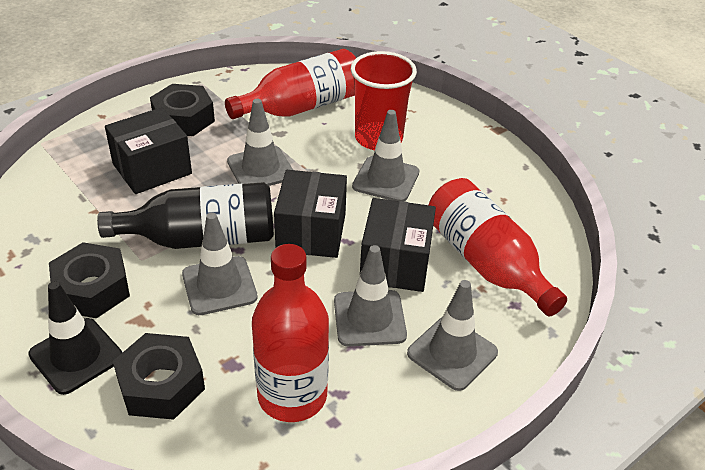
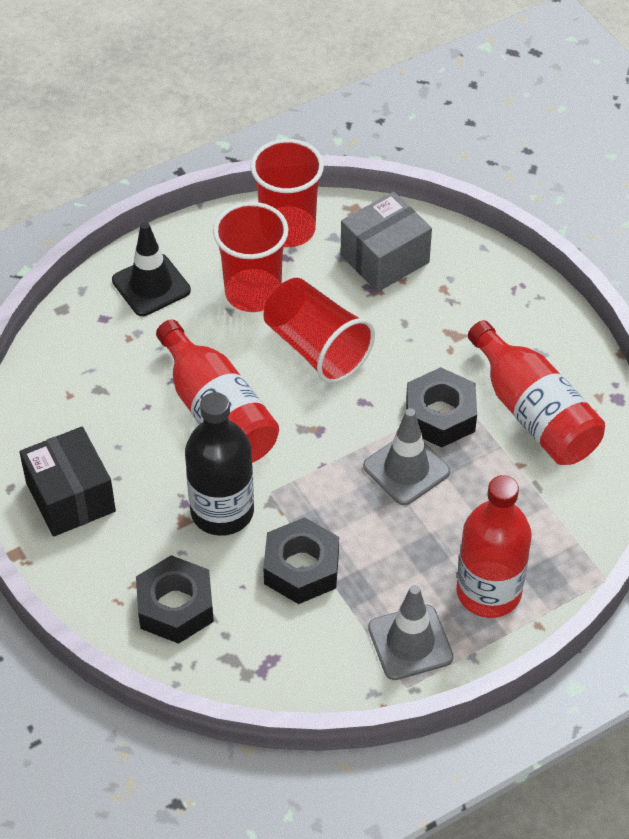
black box: 3 -> 1
grey box: 0 -> 1
grey traffic cone: 5 -> 2
red cup: 1 -> 3

